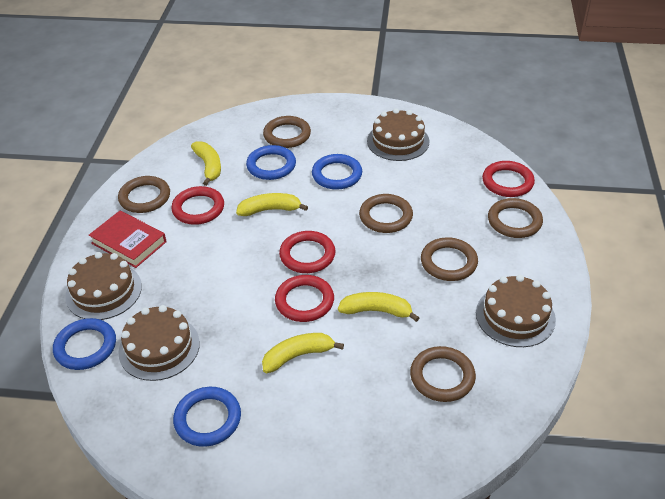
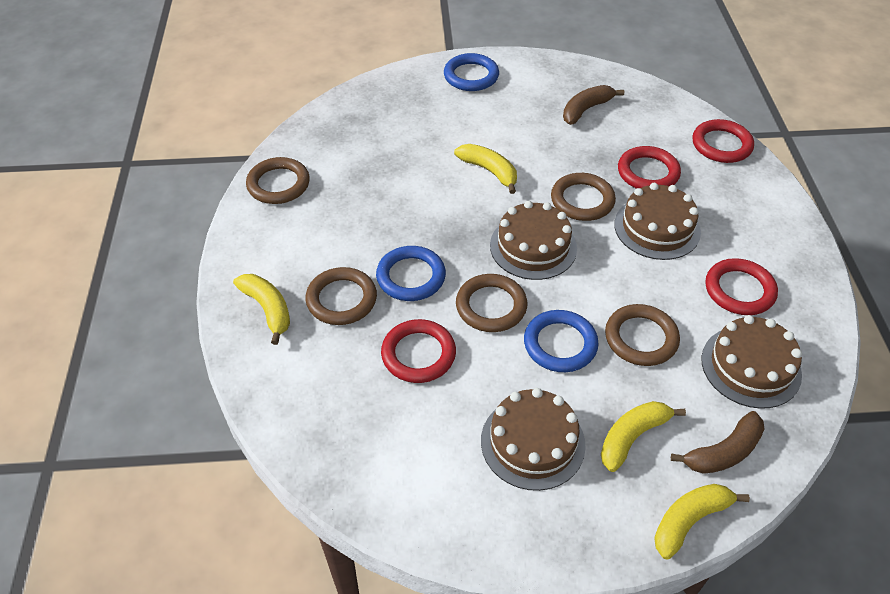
blue ring: 4 -> 3
brown banana: 0 -> 2
brown ring: 6 -> 5
red book: 1 -> 0

